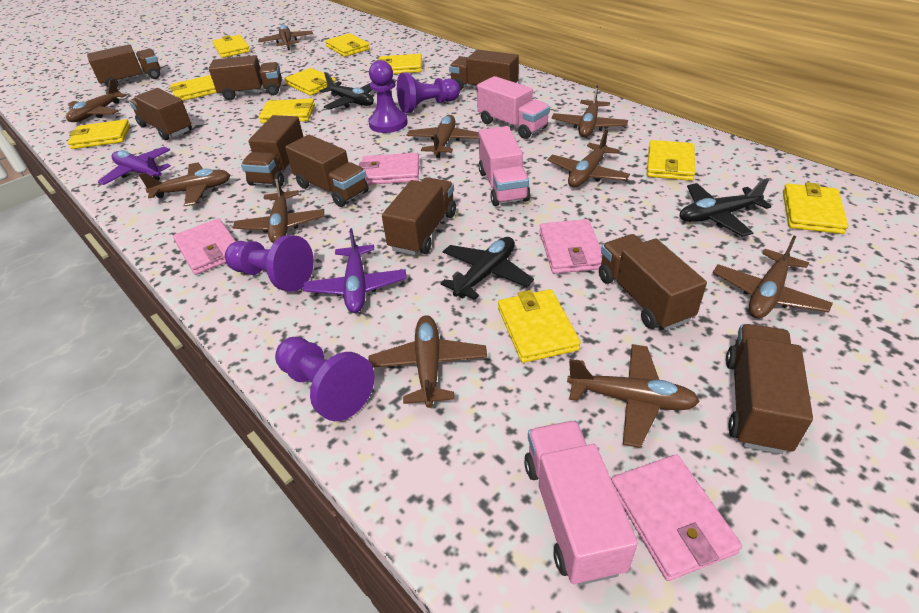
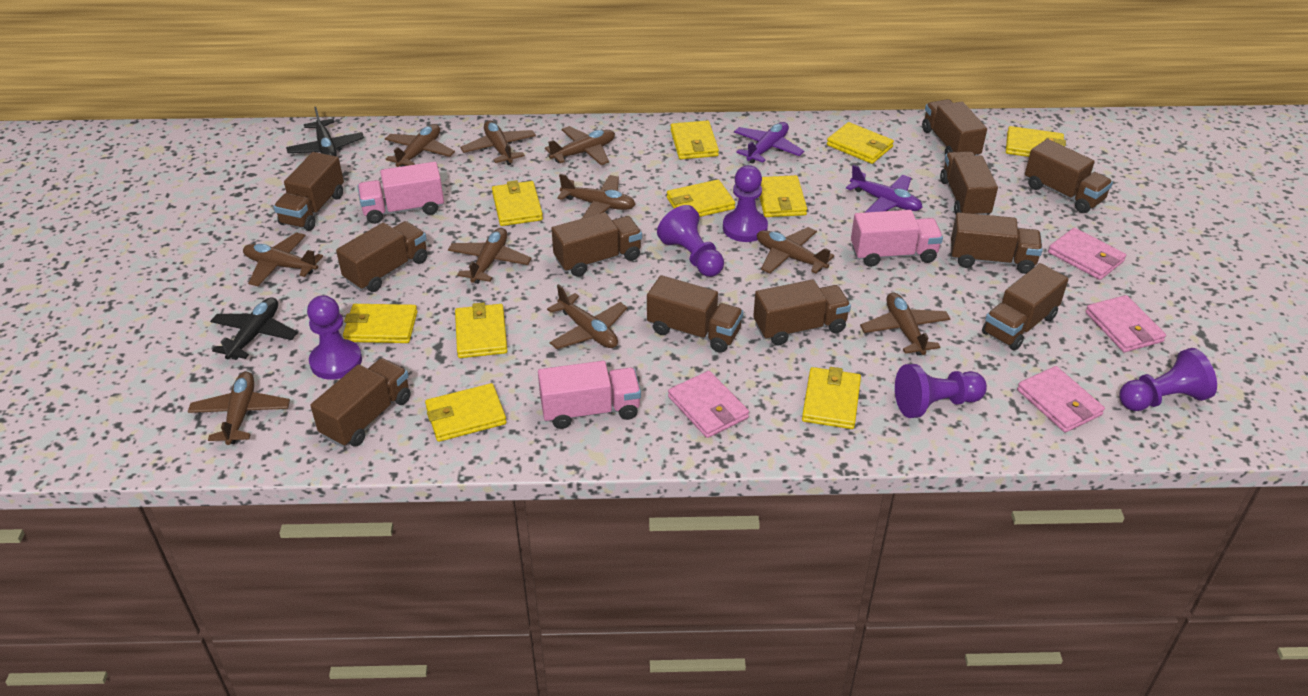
black plane: 3 -> 2
brown truck: 9 -> 11
purple pawn: 4 -> 5

